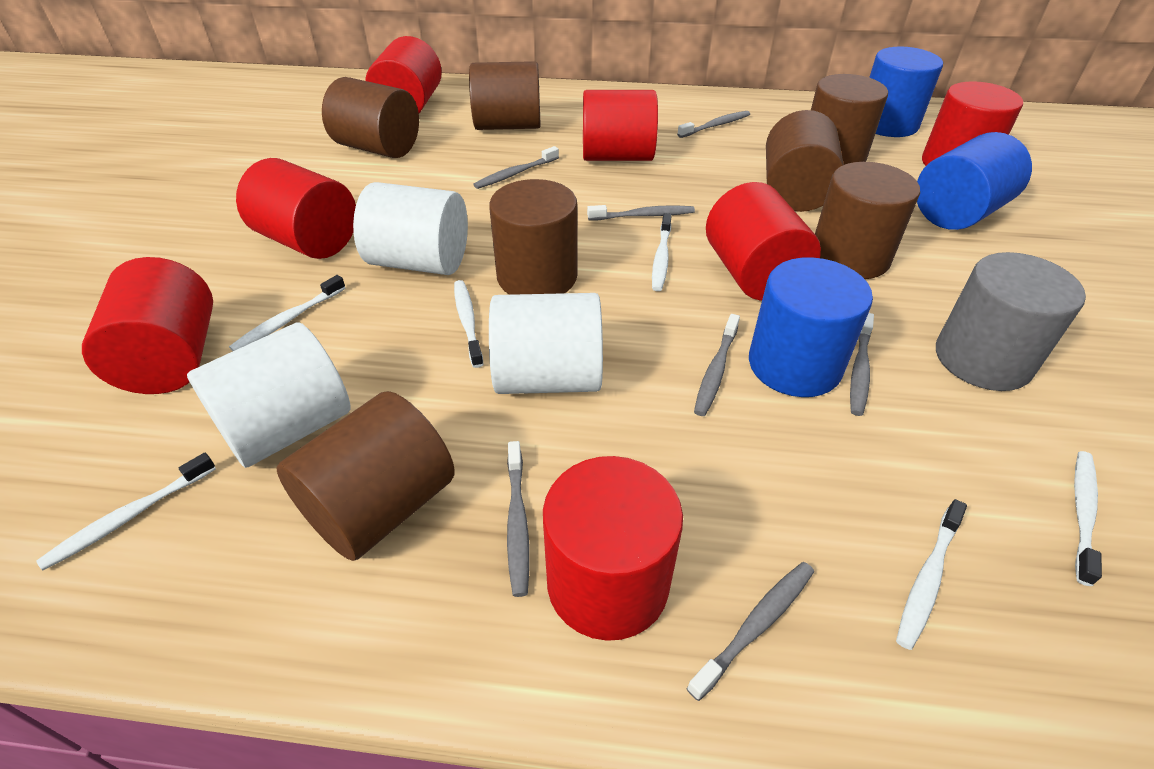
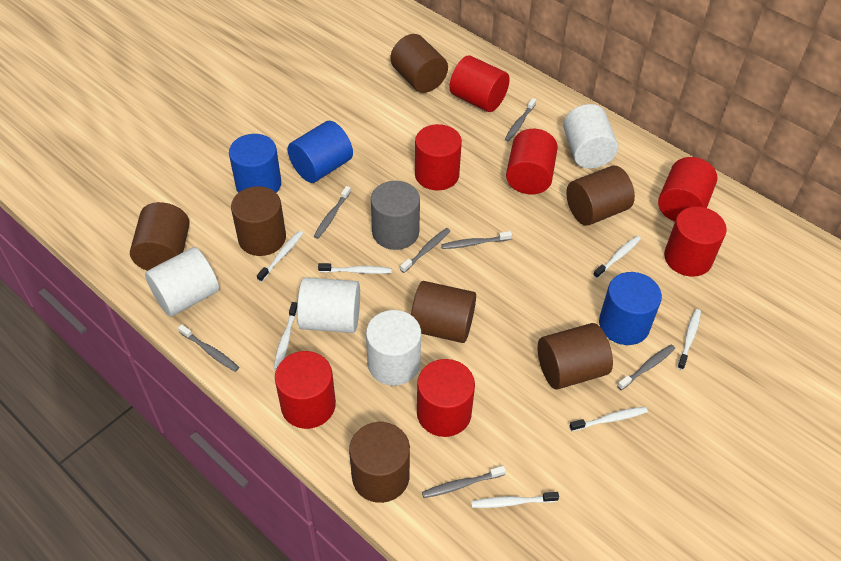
white cylinder: 3 -> 4
white toothbrush: 6 -> 7

